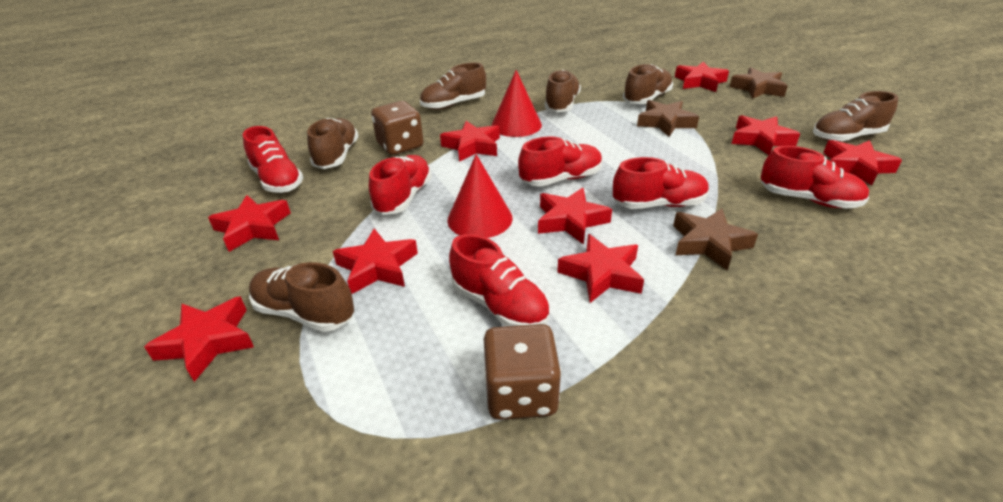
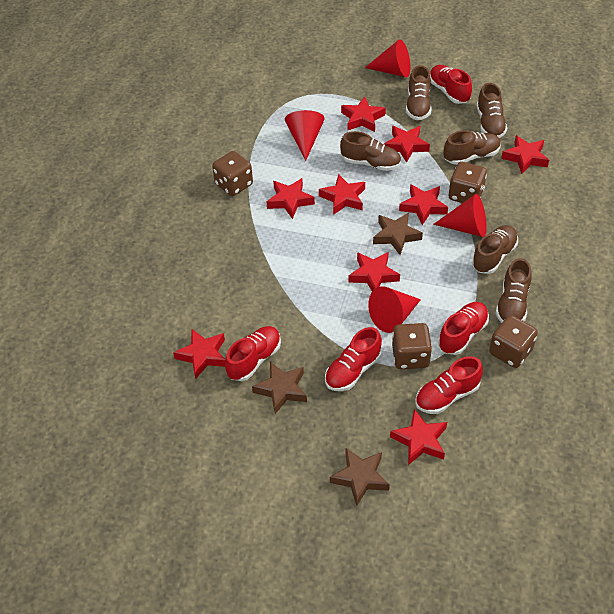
brown dice: 2 -> 4
red cone: 2 -> 4
red shoe: 6 -> 5

